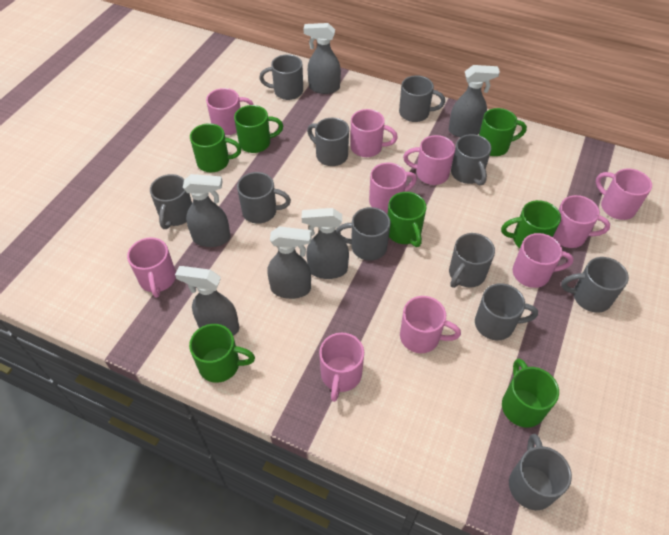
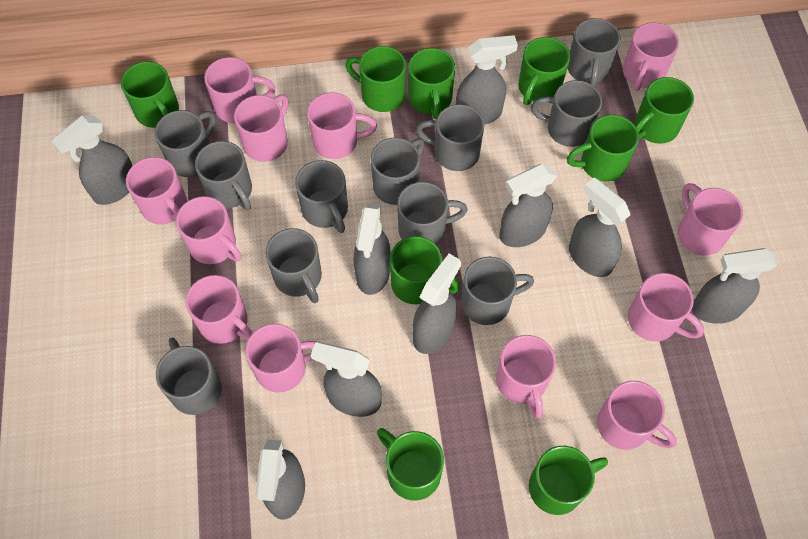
green mug: 7 -> 9
grey spray bottle: 6 -> 9
pink mug: 10 -> 12

